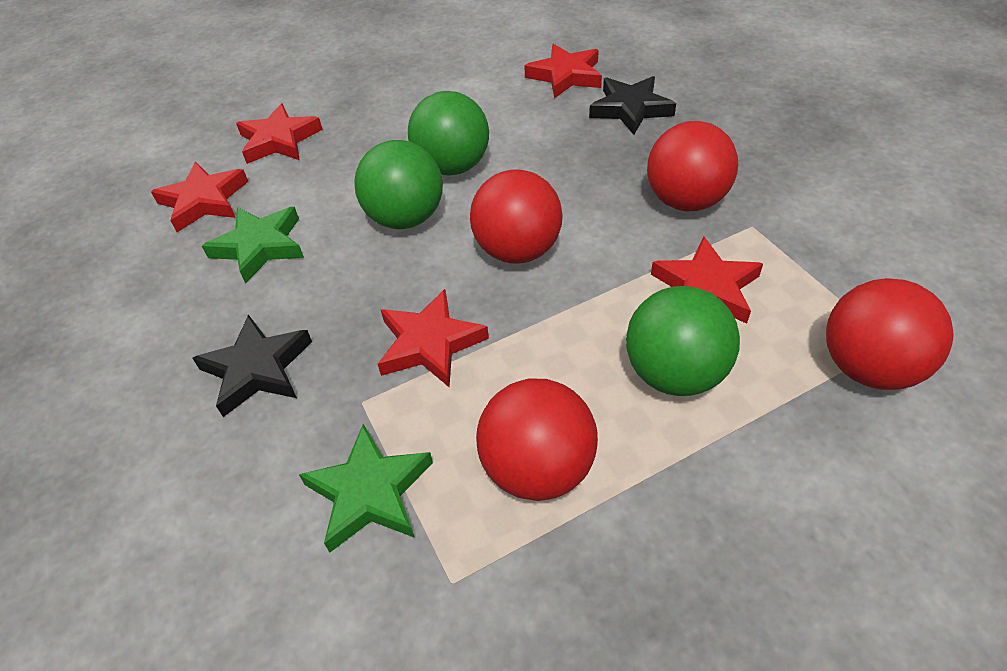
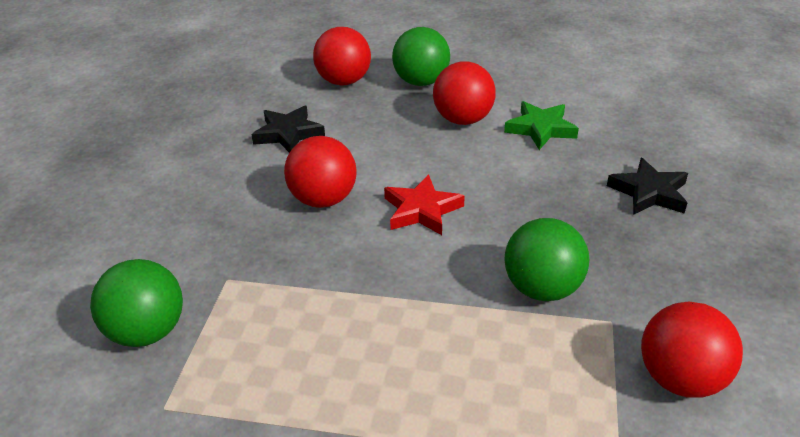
green star: 2 -> 1
red star: 5 -> 1

